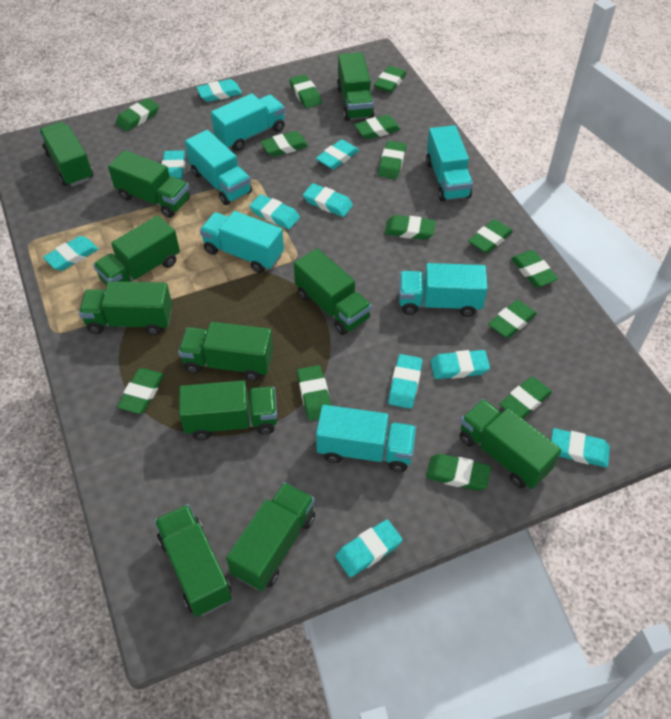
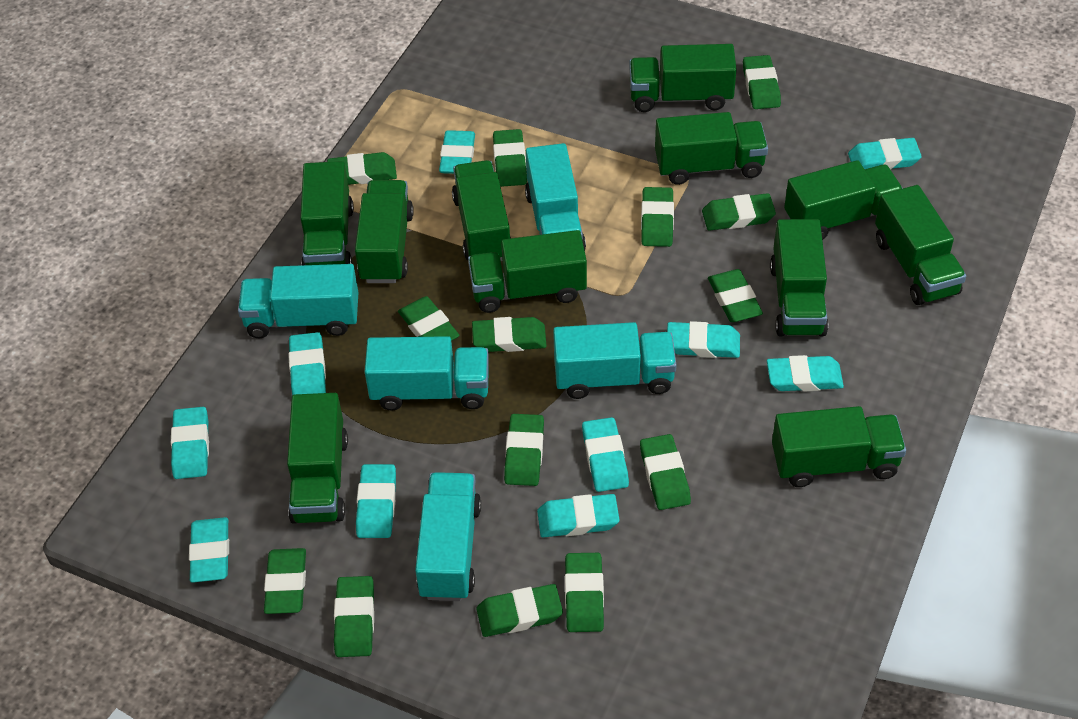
turquoise truck: 6 -> 5

